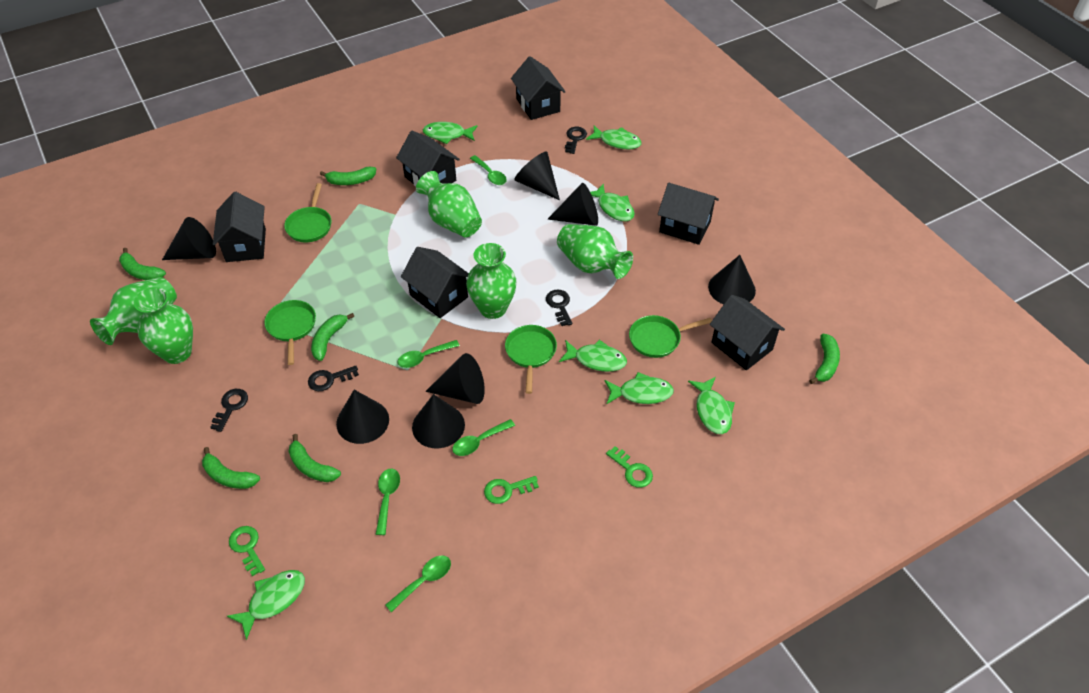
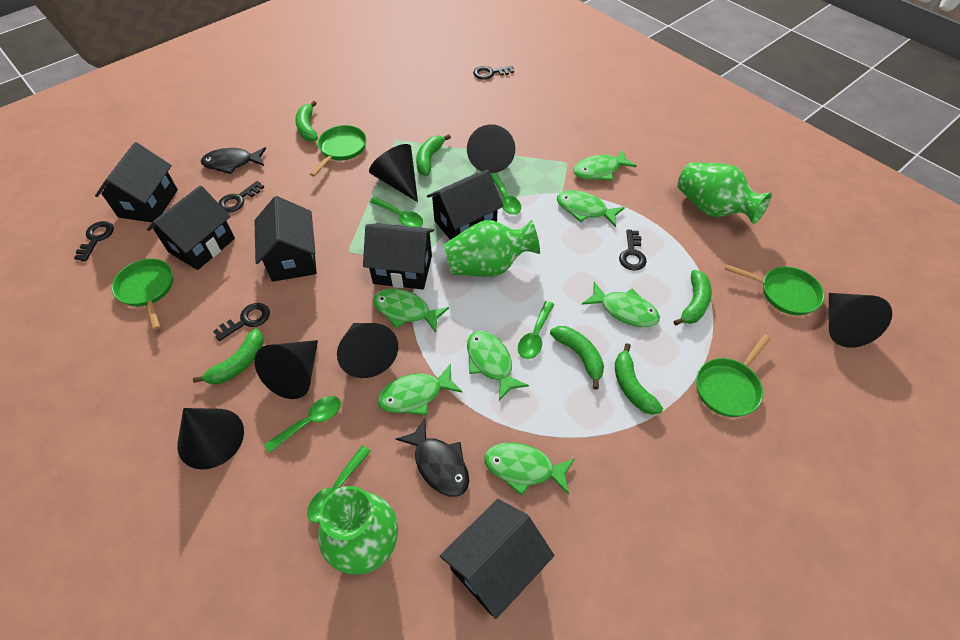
black cone: 7 -> 6
black fish: 0 -> 2
black key: 4 -> 5
green key: 3 -> 0
green vase: 5 -> 3

